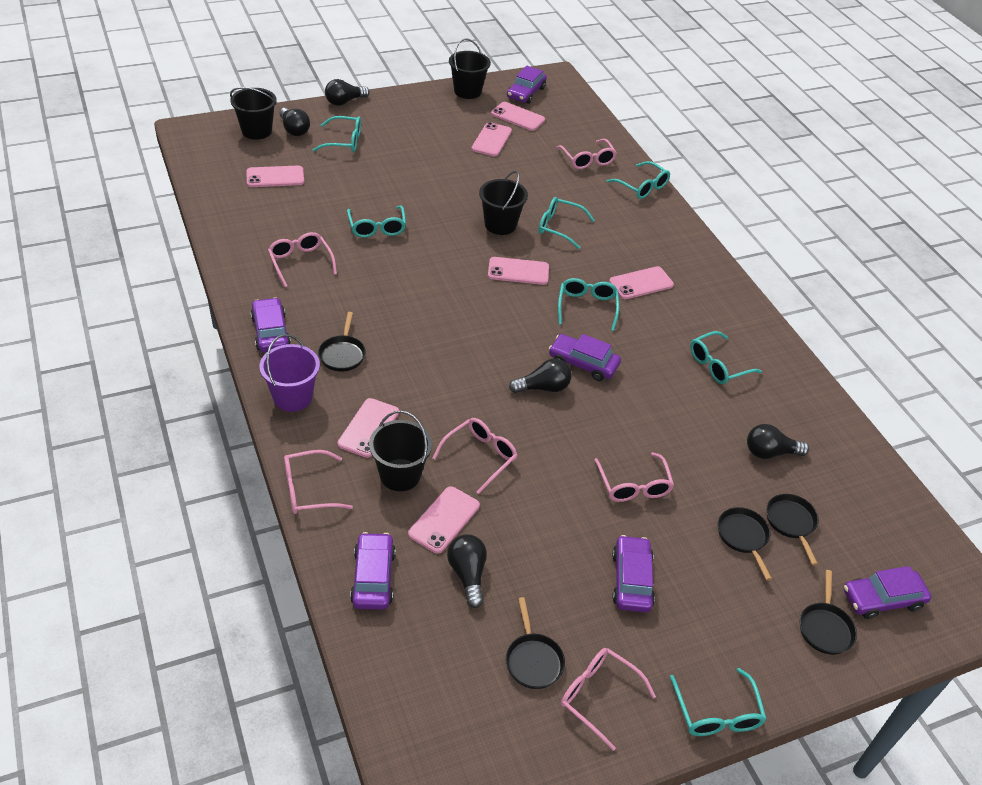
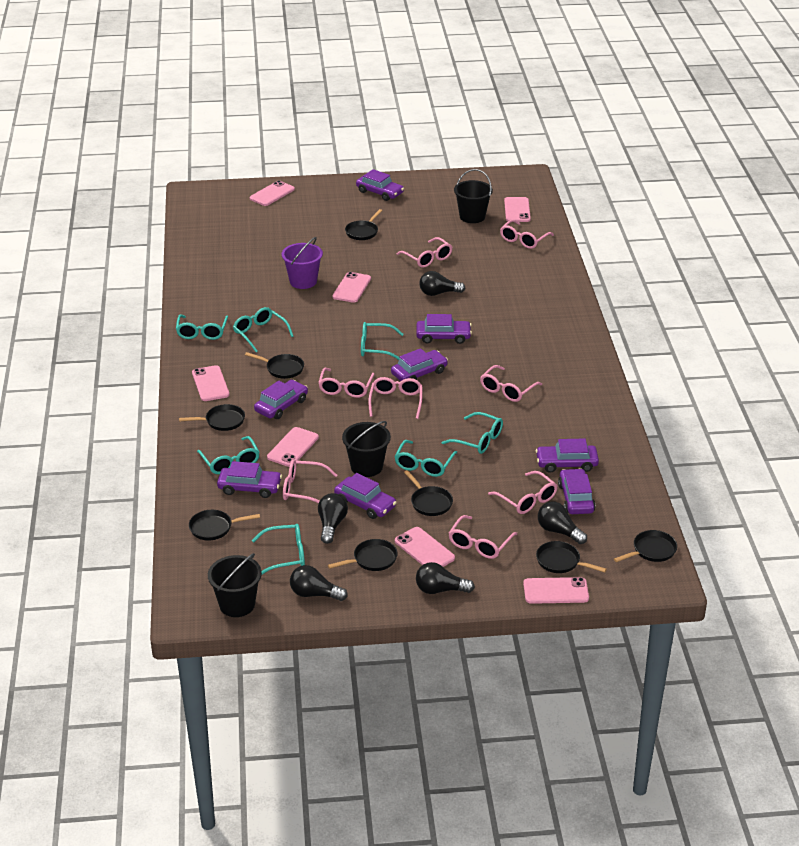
black bucket: 4 -> 3
black pan: 5 -> 8
pink glasses: 6 -> 8
purple car: 6 -> 8

